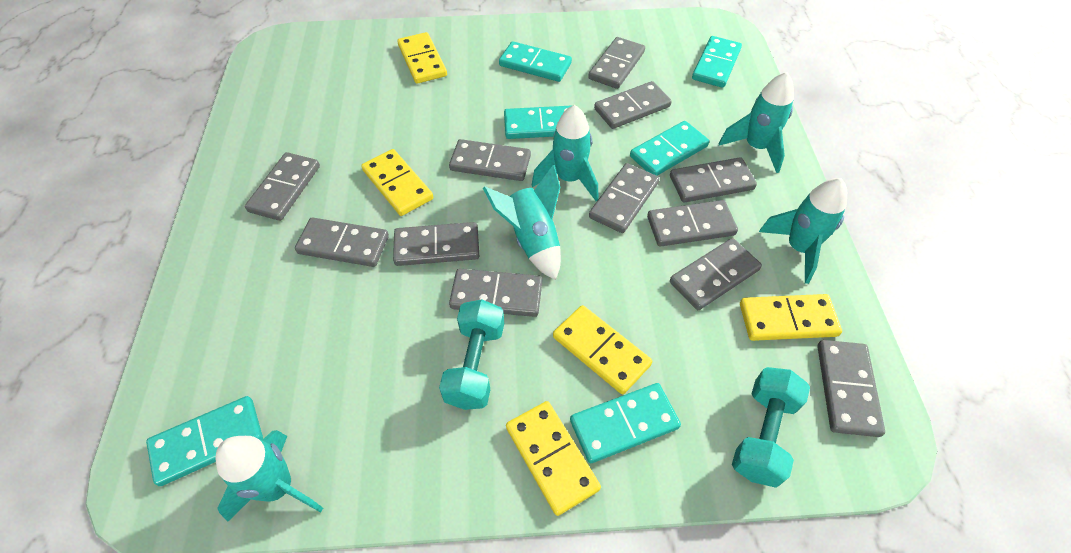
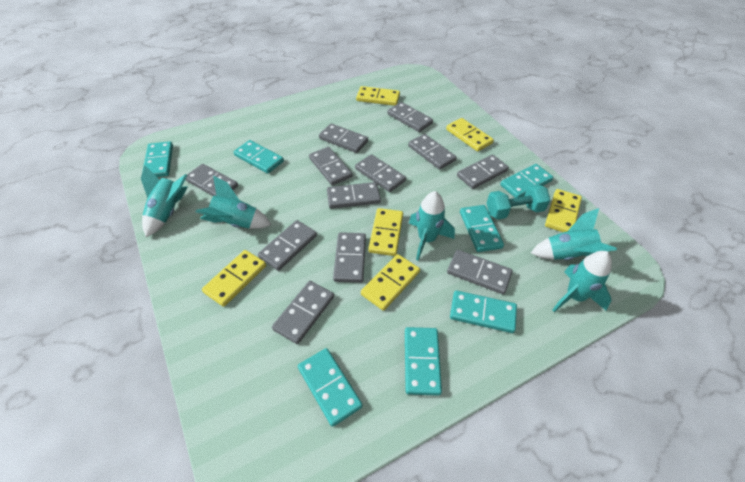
turquoise domino: 6 -> 7
turquoise dumbbell: 2 -> 1
yellow domino: 5 -> 6

